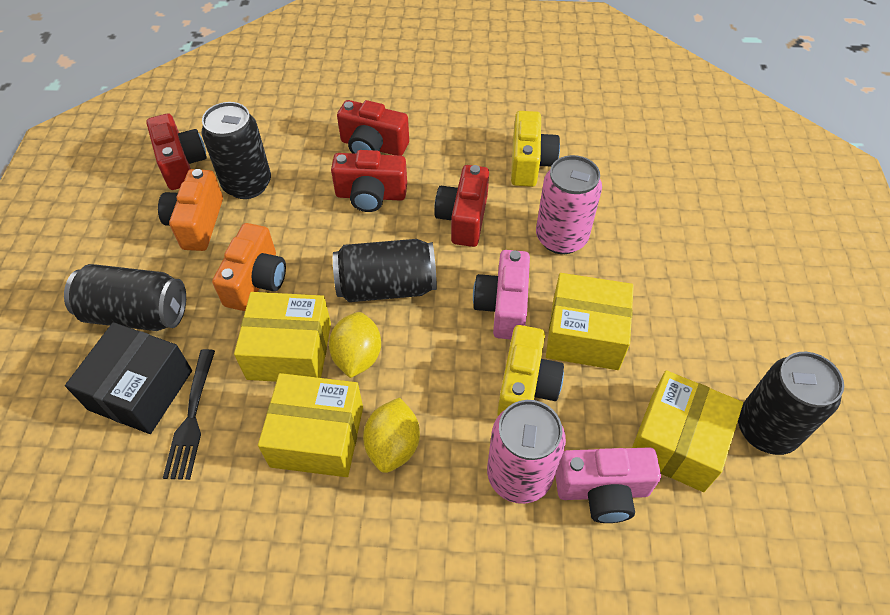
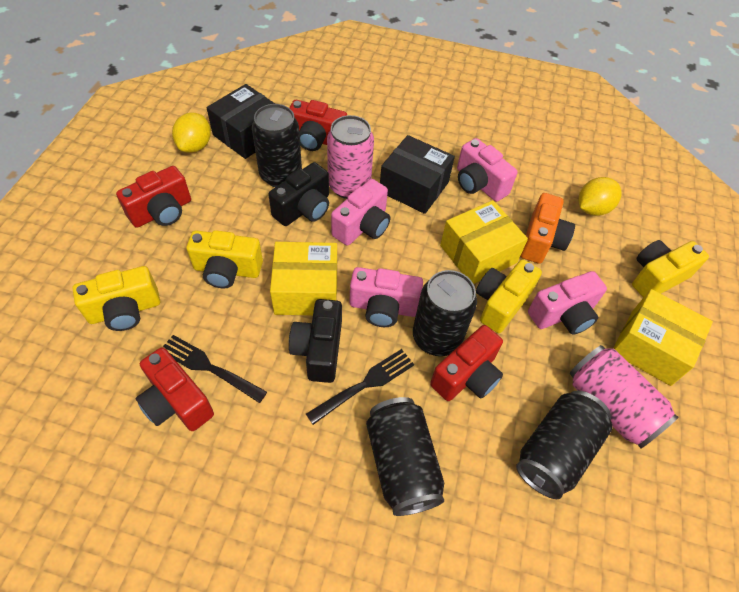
black box: 1 -> 2
black camera: 0 -> 2
black fork: 1 -> 2
orange camera: 2 -> 1
pink camera: 2 -> 4
yellow box: 4 -> 3
yellow camera: 2 -> 4

